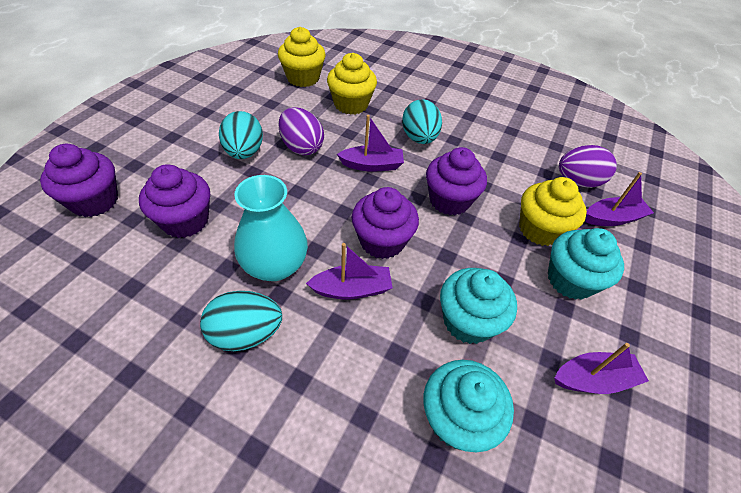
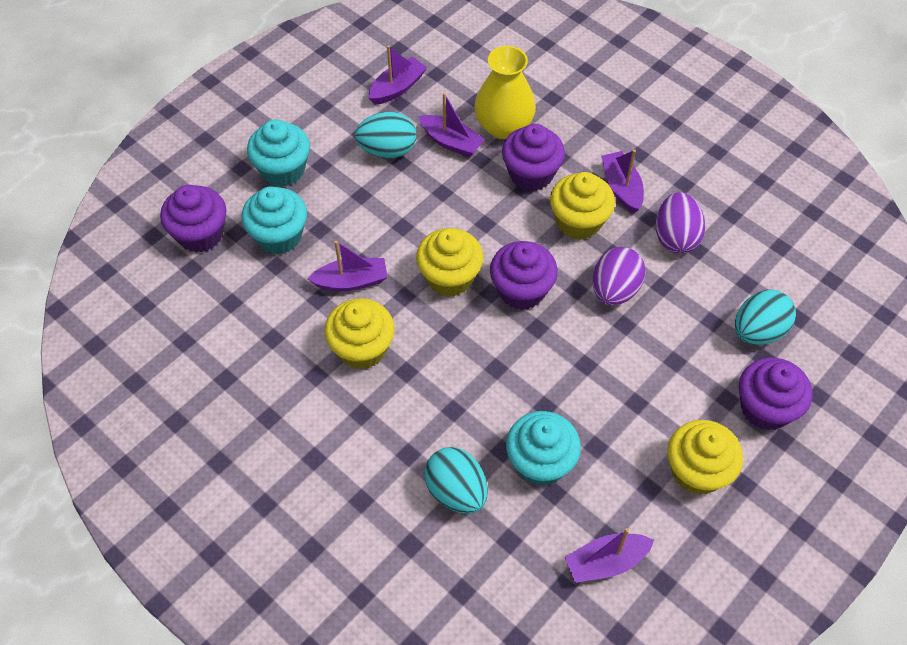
purple boat: 4 -> 5
turquoise vase: 1 -> 0
yellow cupcake: 3 -> 4
yellow vase: 0 -> 1

